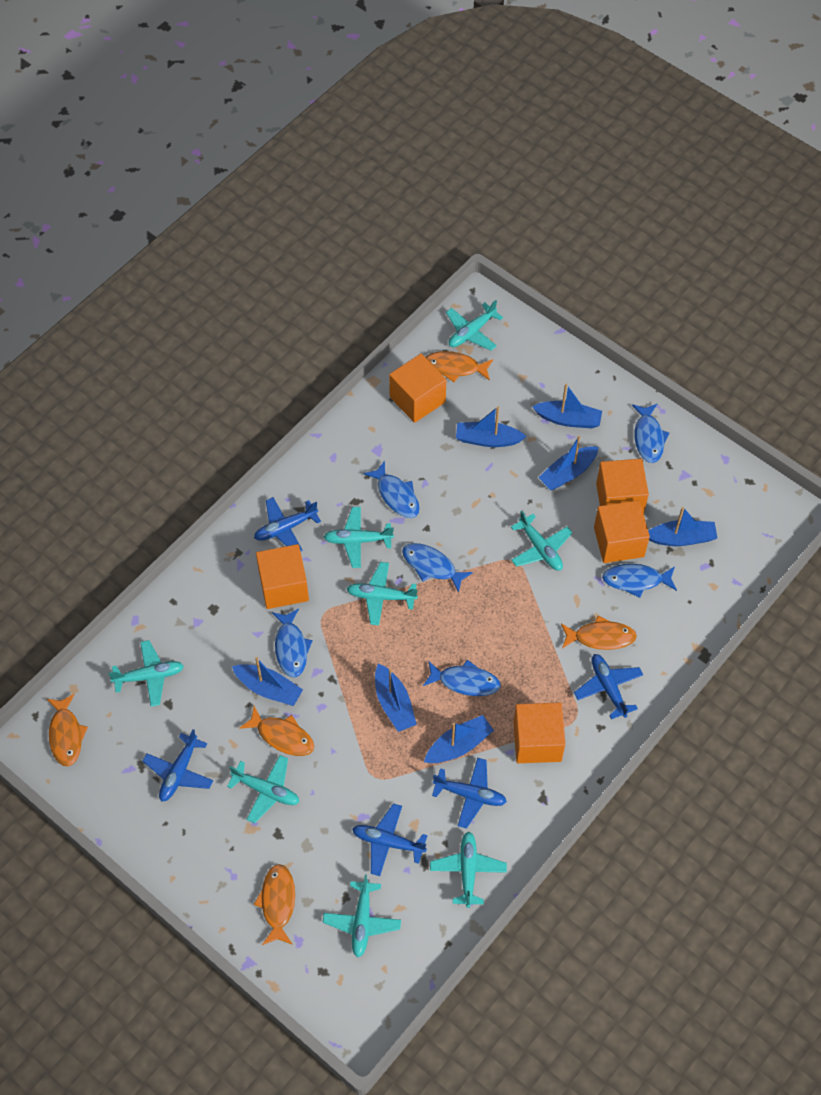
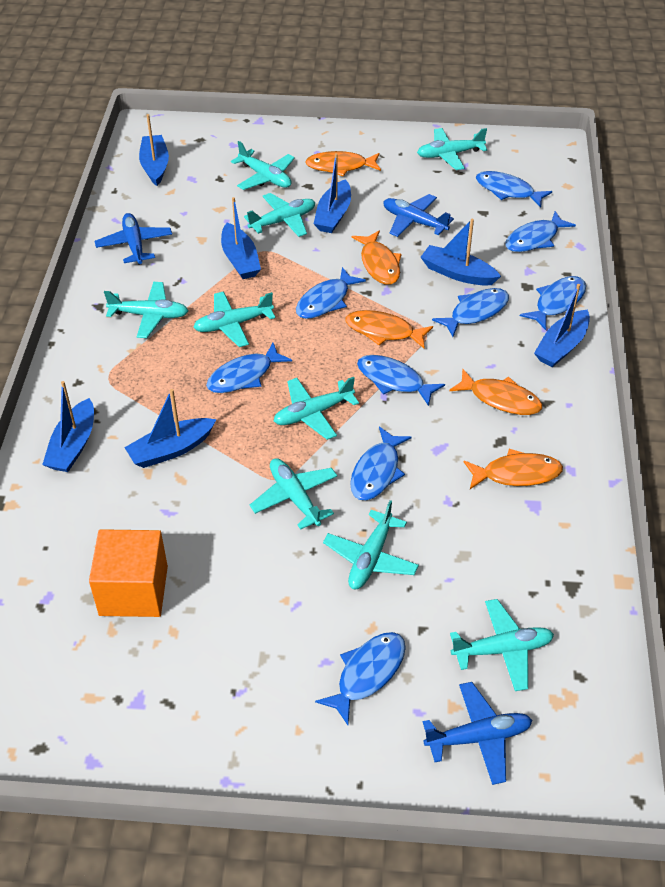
blue fish: 6 -> 9
blue plane: 5 -> 3
orange cube: 5 -> 1
turquoise plane: 8 -> 9

